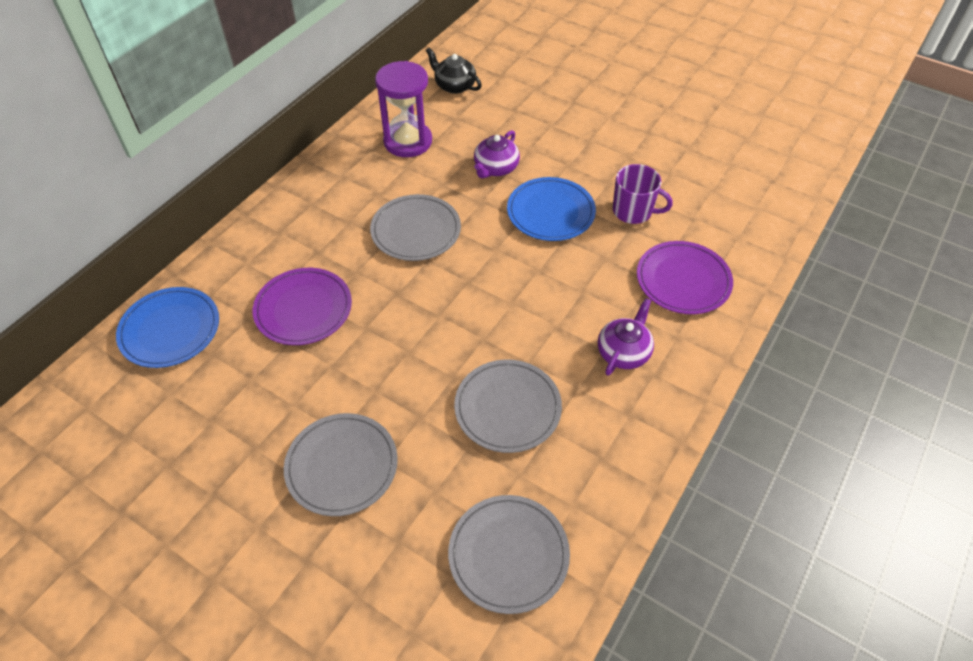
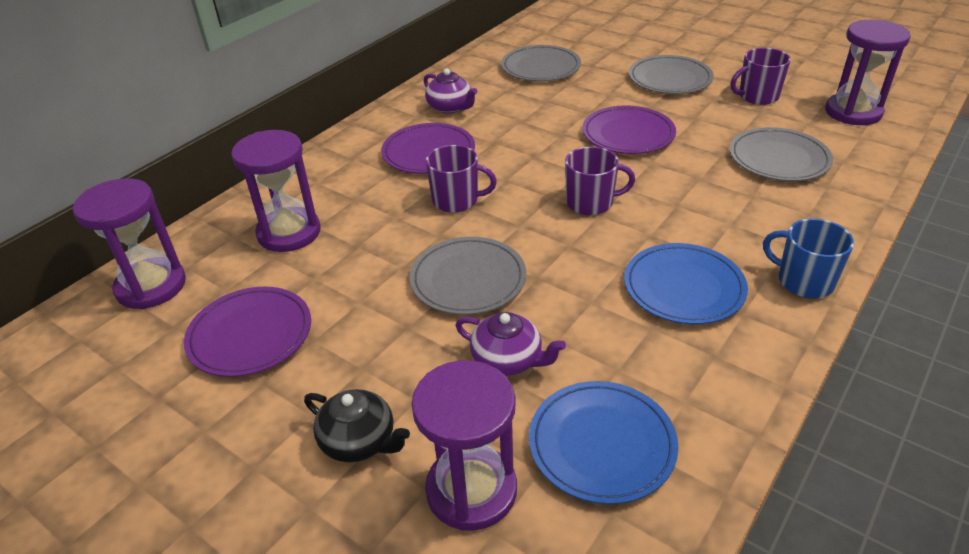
blue mug: 0 -> 1
purple hourglass: 1 -> 4
purple mug: 1 -> 3
purple plate: 2 -> 3

